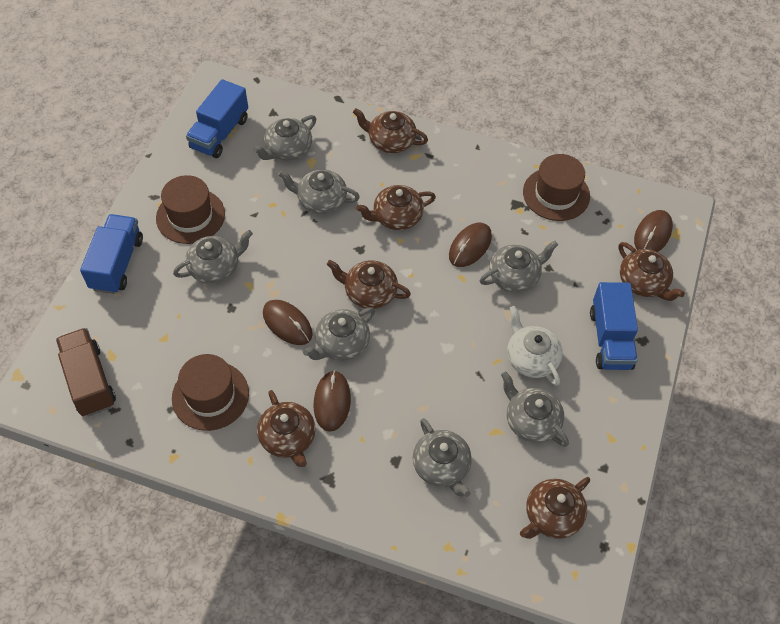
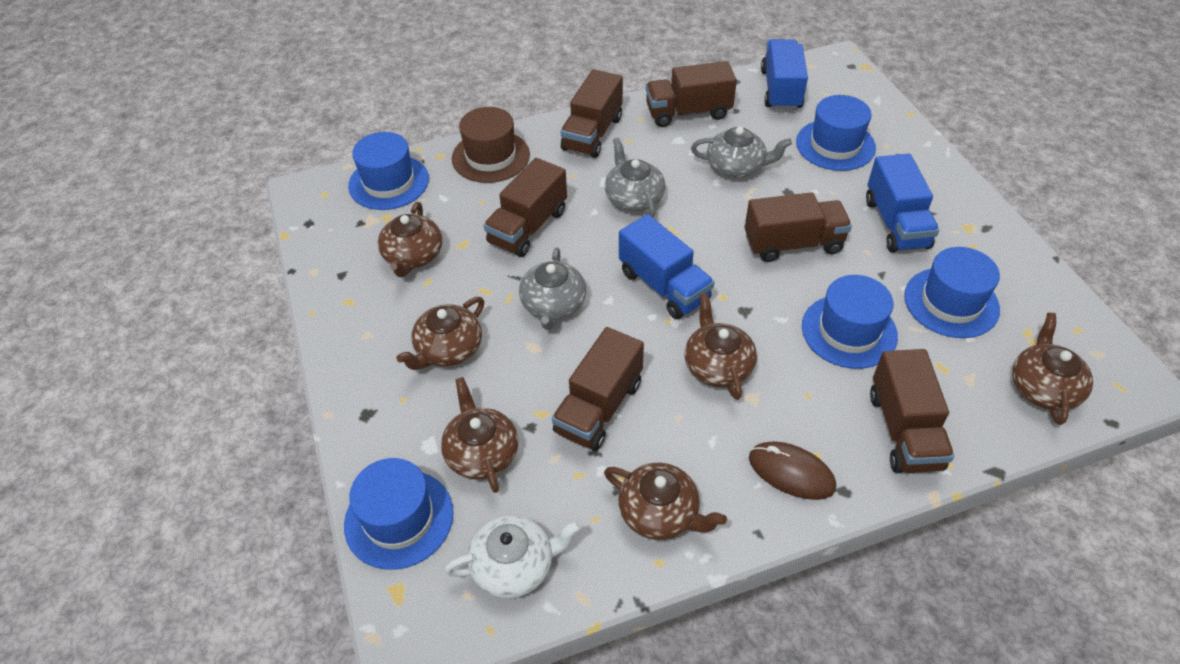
blue hat: 0 -> 5
brown hat: 3 -> 1
brown mouse: 4 -> 1
brown truck: 1 -> 6
grey teapot: 7 -> 3

